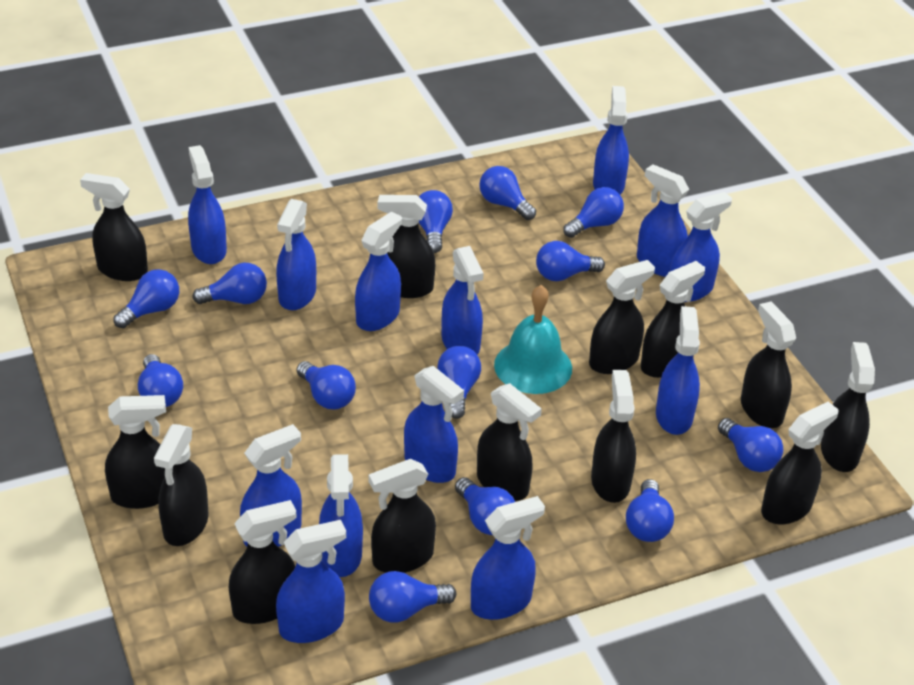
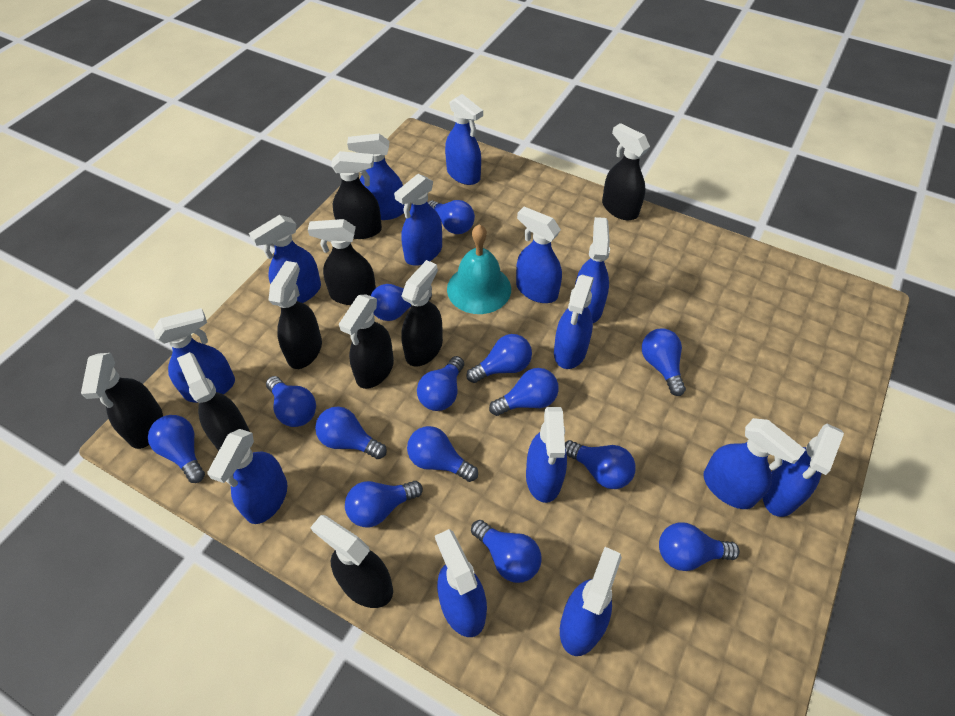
black spray bottle: 13 -> 9
blue light bulb: 13 -> 14
blue spray bottle: 13 -> 14

